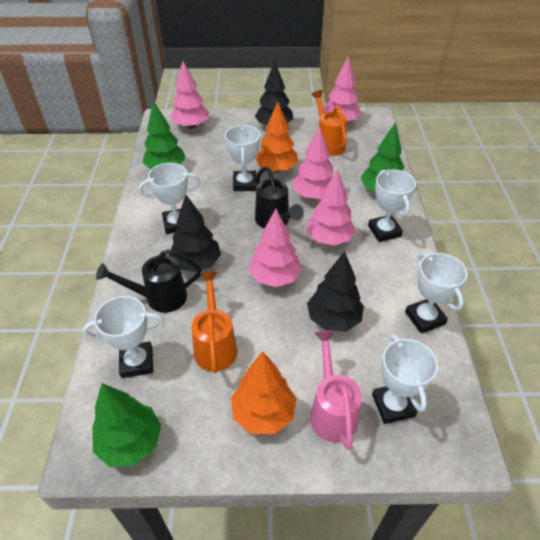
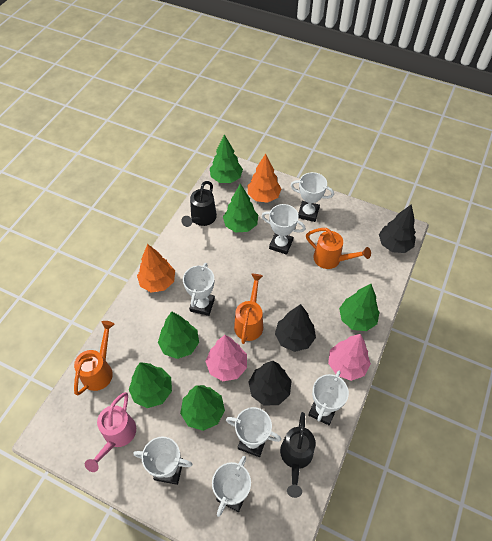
green tree: 3 -> 6
orange watering can: 2 -> 3
pink tree: 5 -> 2
white trophy: 6 -> 7

